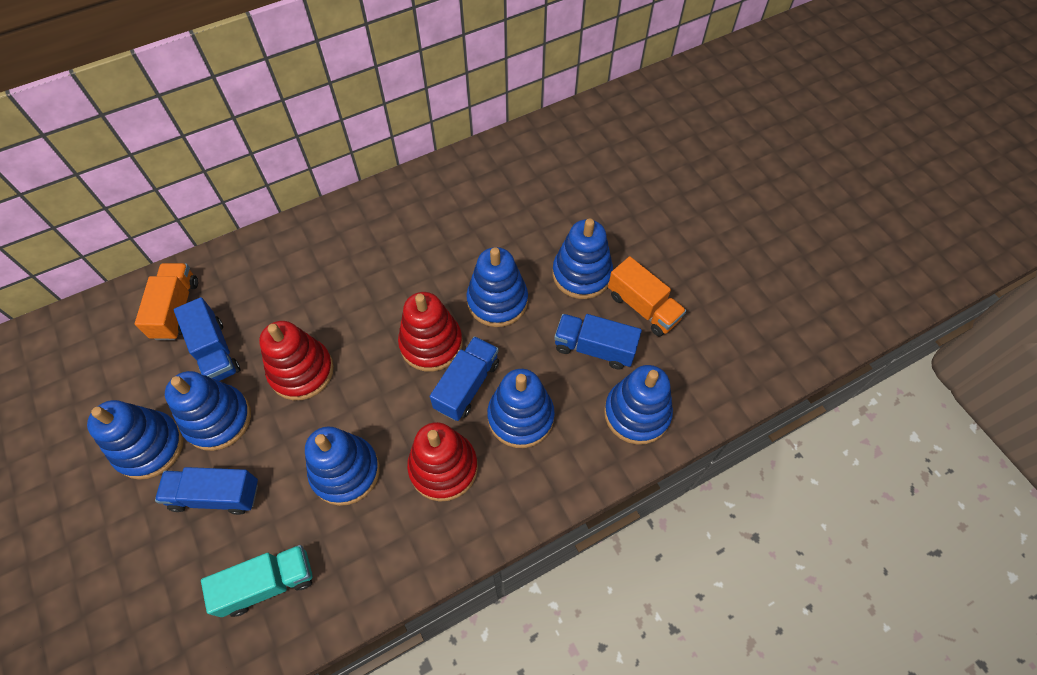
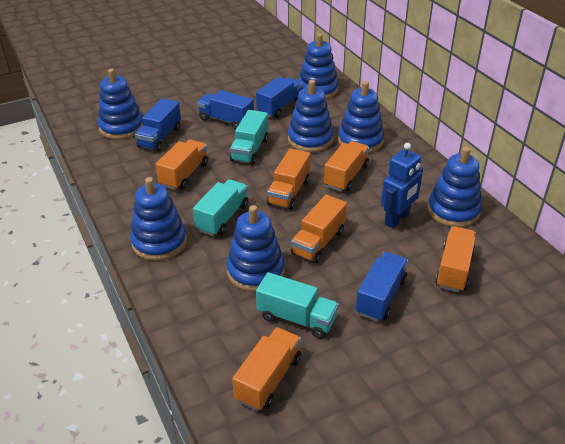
blue robot: 0 -> 1
orange truck: 2 -> 6
red stacking toy: 3 -> 0
turquoise truck: 1 -> 3

